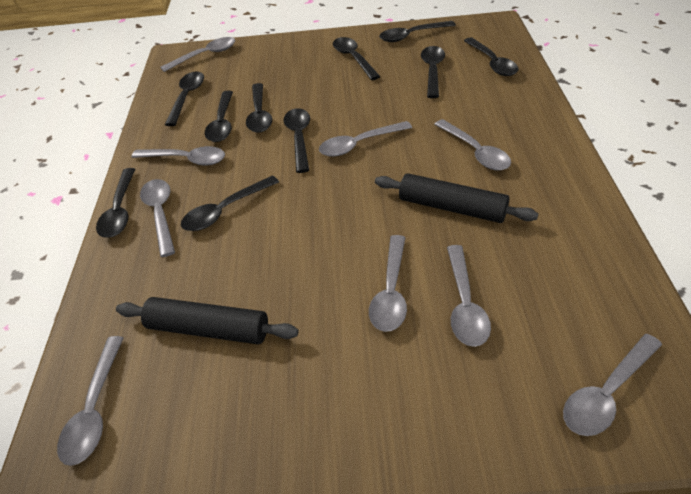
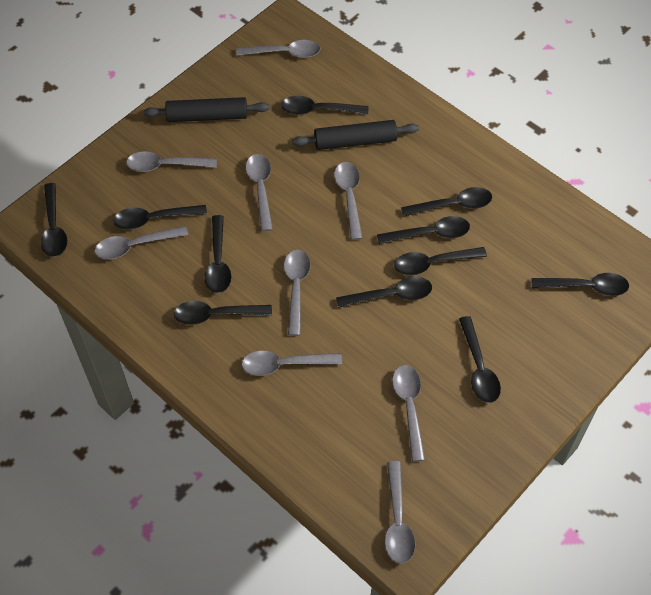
black spoon: 10 -> 11

